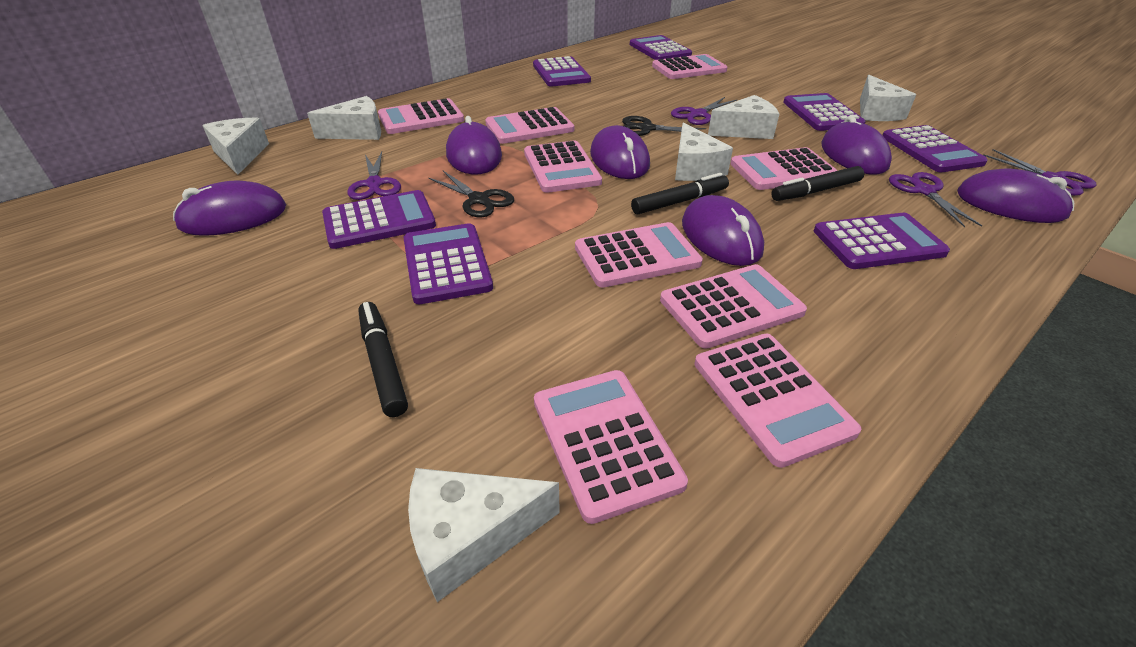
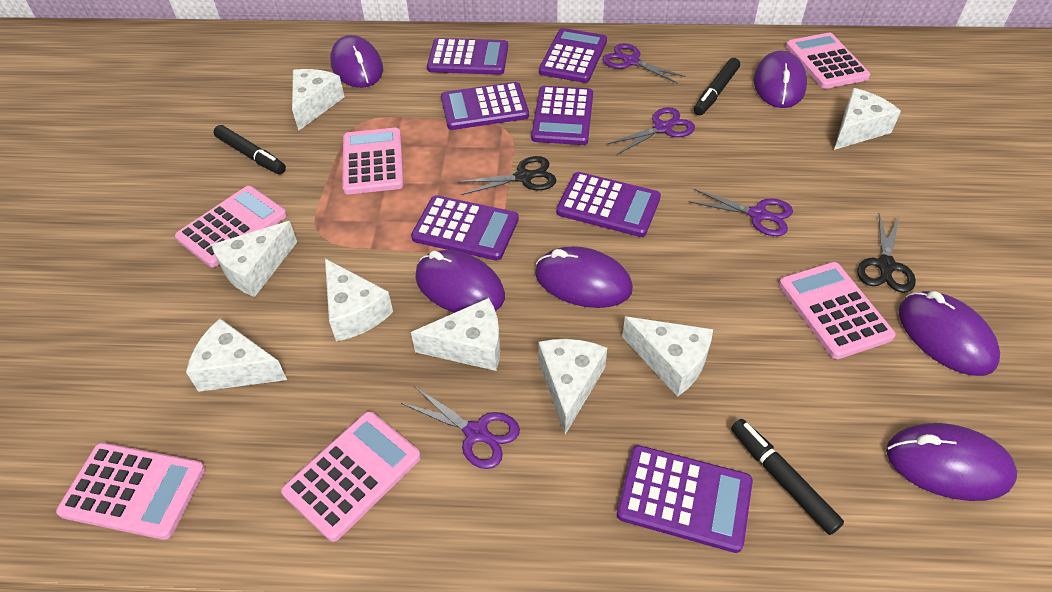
pink calculator: 9 -> 6
white cheese: 6 -> 8

